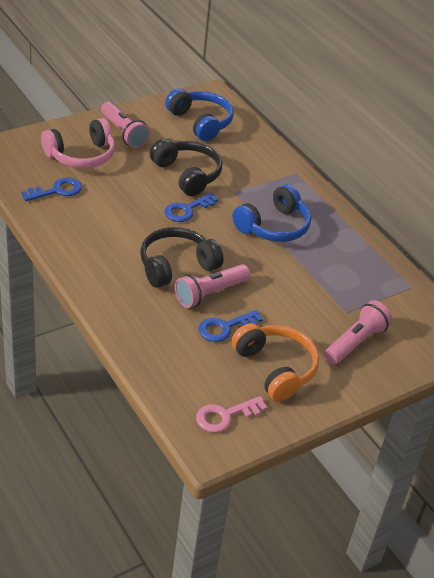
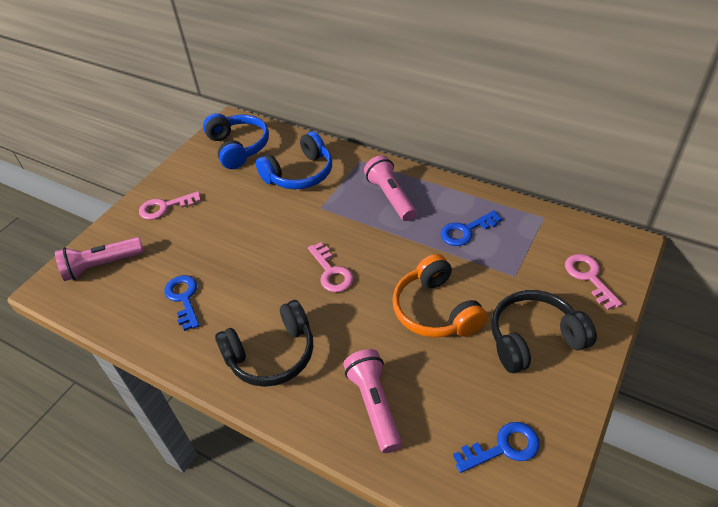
pink headphones: 1 -> 0
pink key: 1 -> 3

